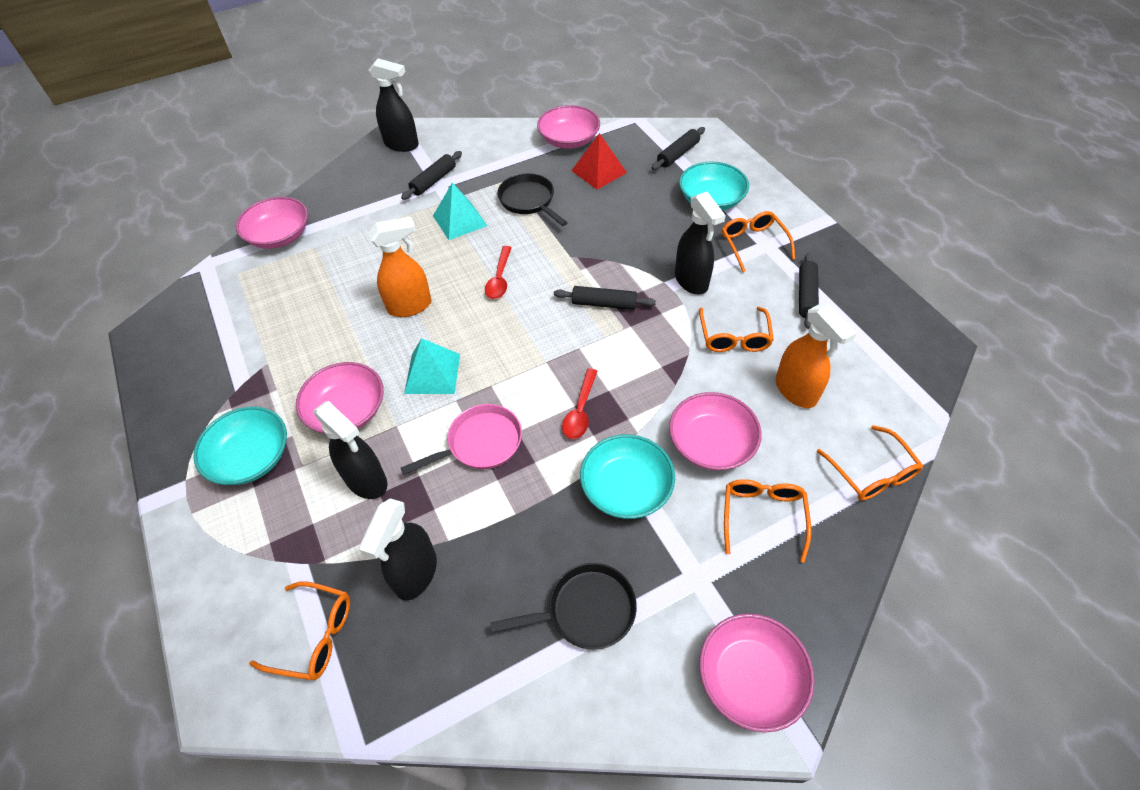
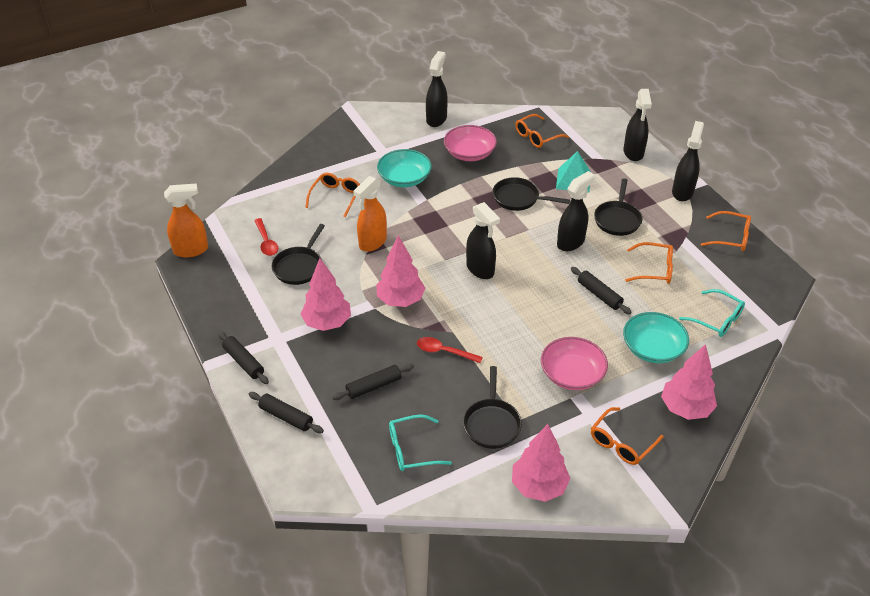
black pan: 2 -> 4
black spray bottle: 4 -> 5
pink bowl: 5 -> 2
pink pan: 1 -> 0
pink tree: 0 -> 4
red pyramid: 1 -> 0
turquoise bowl: 3 -> 2
turquoise glasses: 0 -> 2
turquoise pyramid: 2 -> 1

